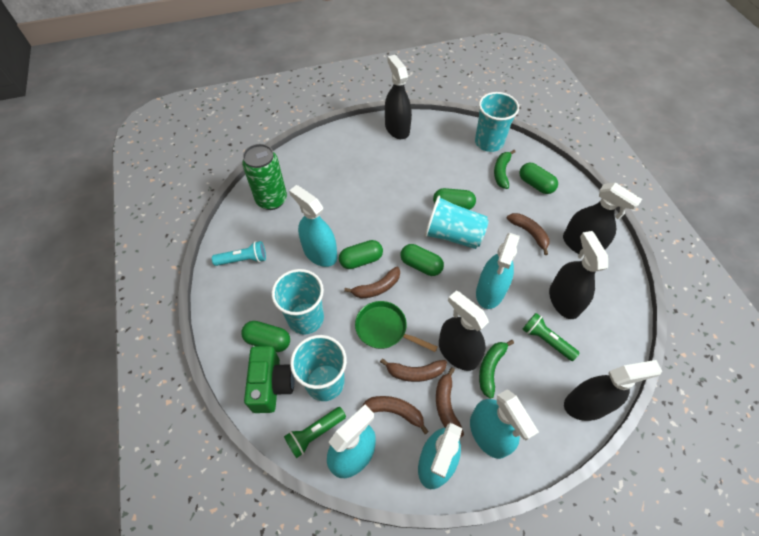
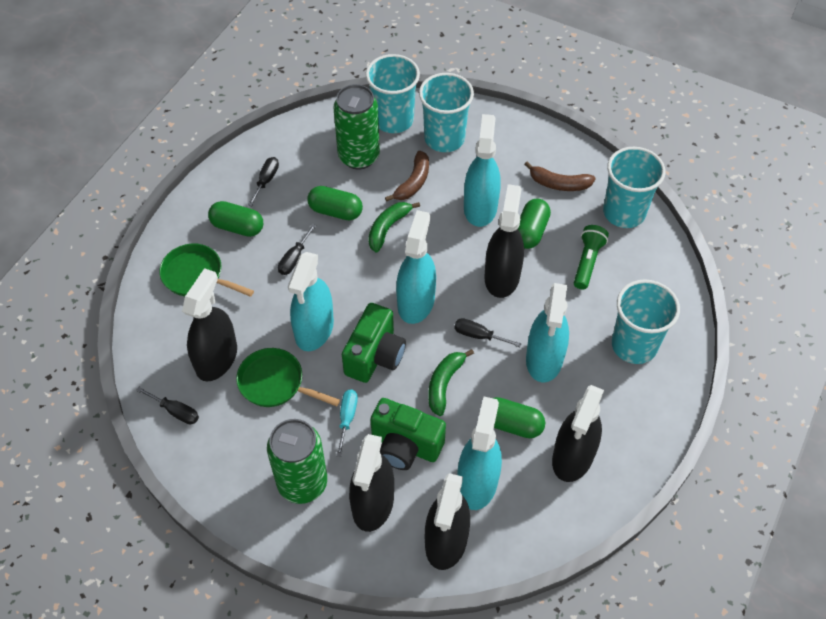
black screwdriver: 0 -> 4
brown banana: 5 -> 2
green camera: 1 -> 2
green can: 1 -> 2
green capsule: 5 -> 4
green flashlight: 2 -> 1
green pan: 1 -> 2
turquoise flashlight: 1 -> 0
turquoise screwdriver: 0 -> 1

